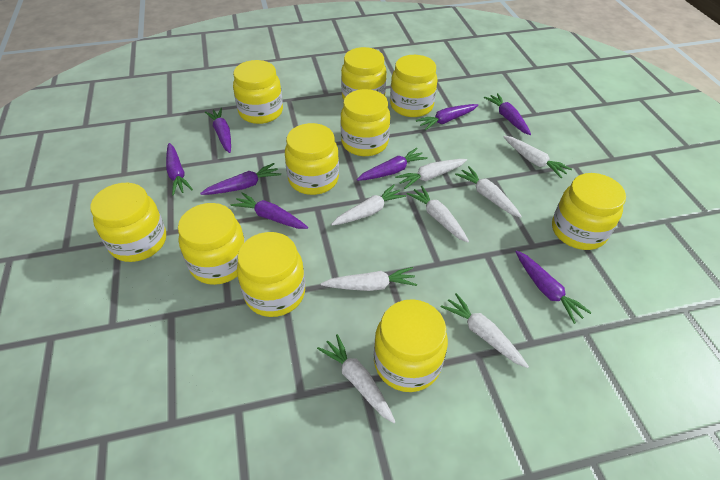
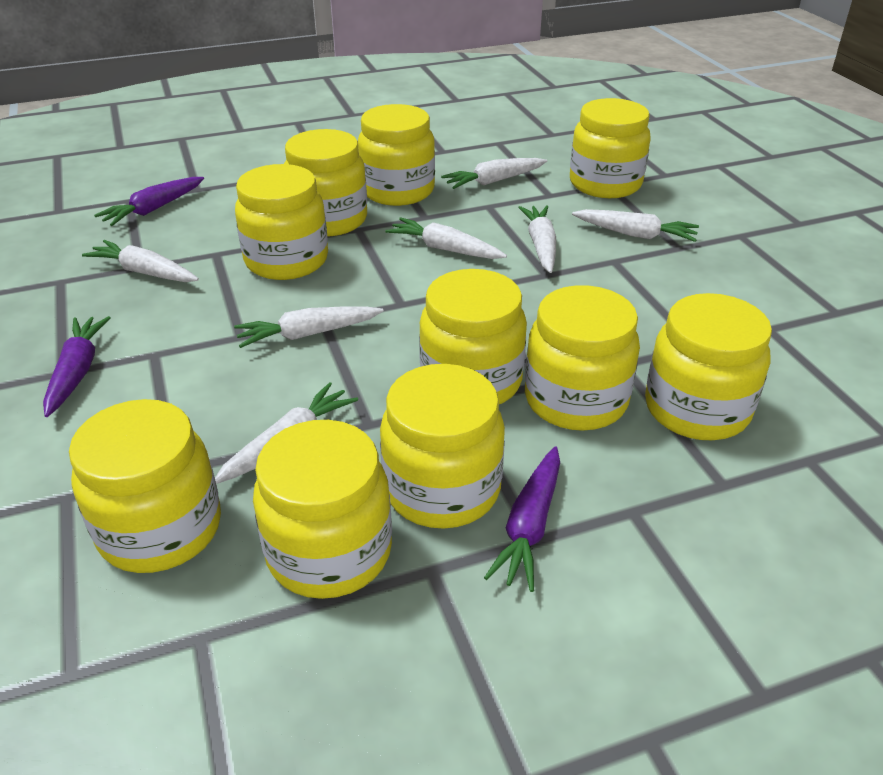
purple carrot: 8 -> 3
white carrot: 8 -> 7

